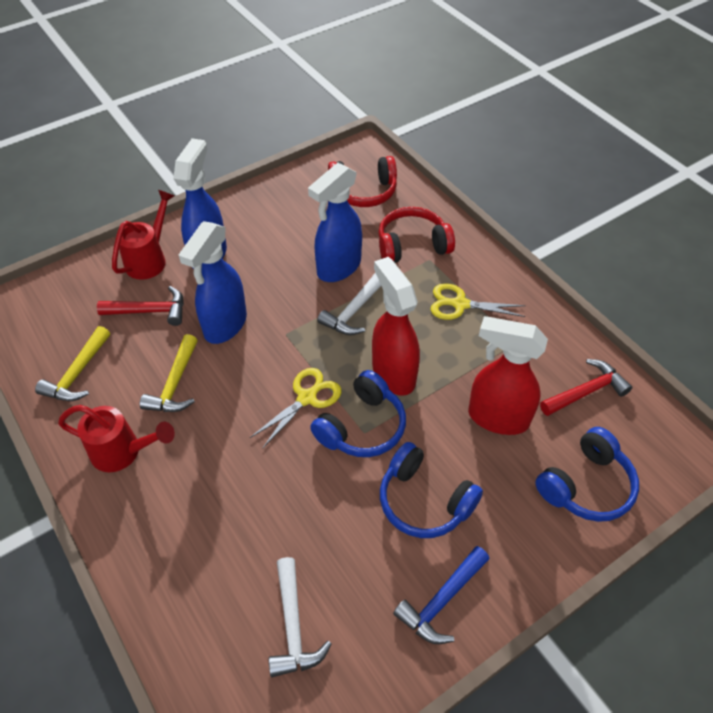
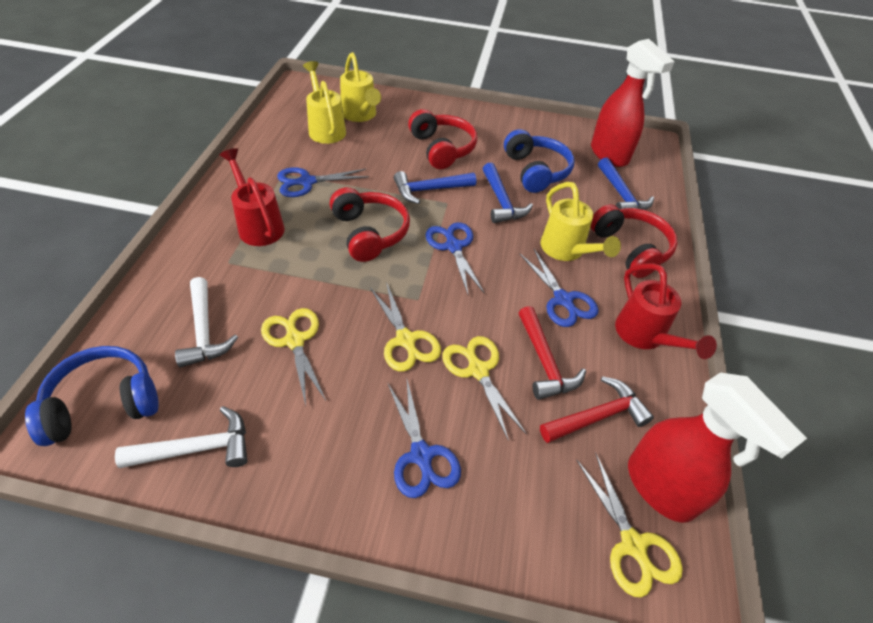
blue hammer: 1 -> 3
blue headphones: 3 -> 2
blue scissors: 0 -> 4
blue spray bottle: 3 -> 0
red headphones: 2 -> 3
yellow hammer: 2 -> 0
yellow scissors: 2 -> 4
yellow watering can: 0 -> 3

